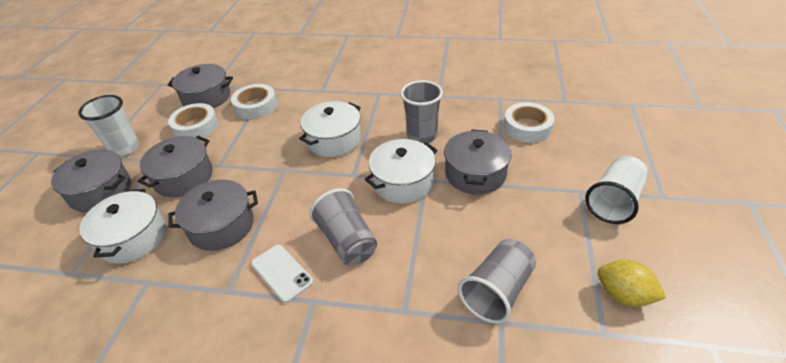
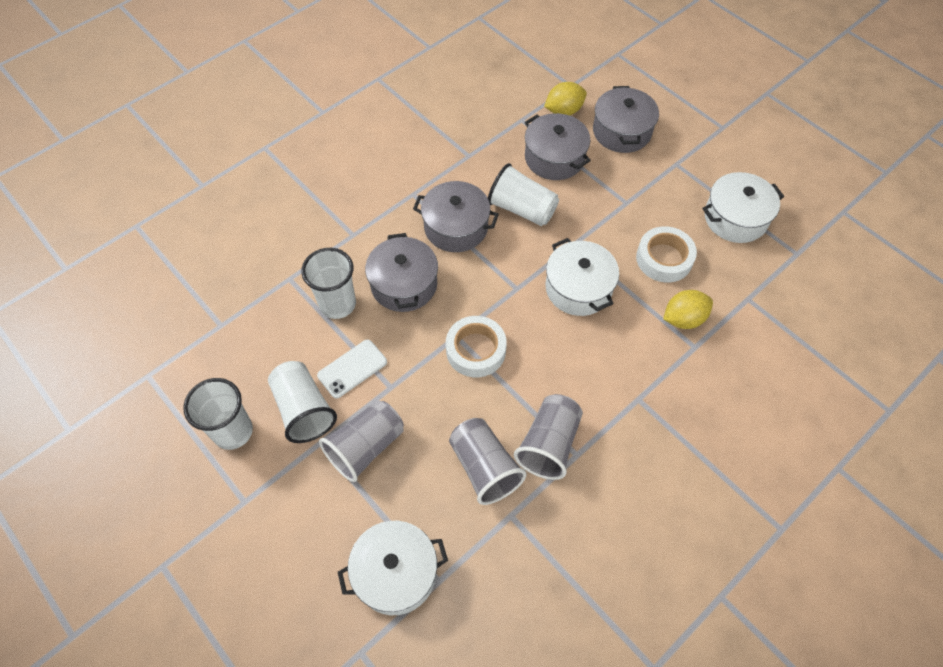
grey pot: 5 -> 4
white cup: 2 -> 4
white tape: 3 -> 2
yellow lemon: 1 -> 2

